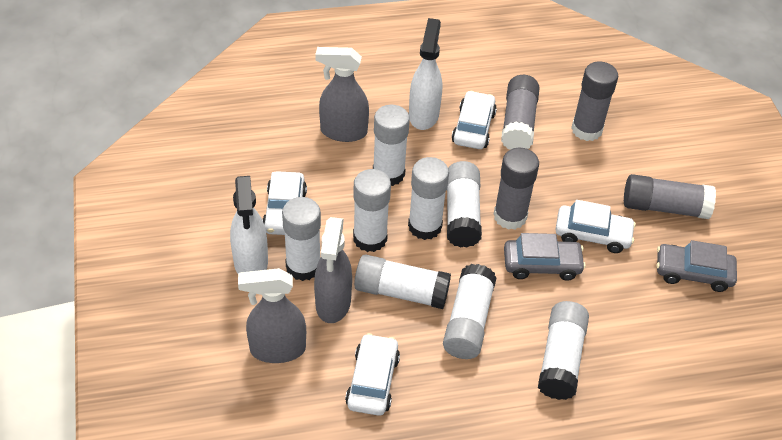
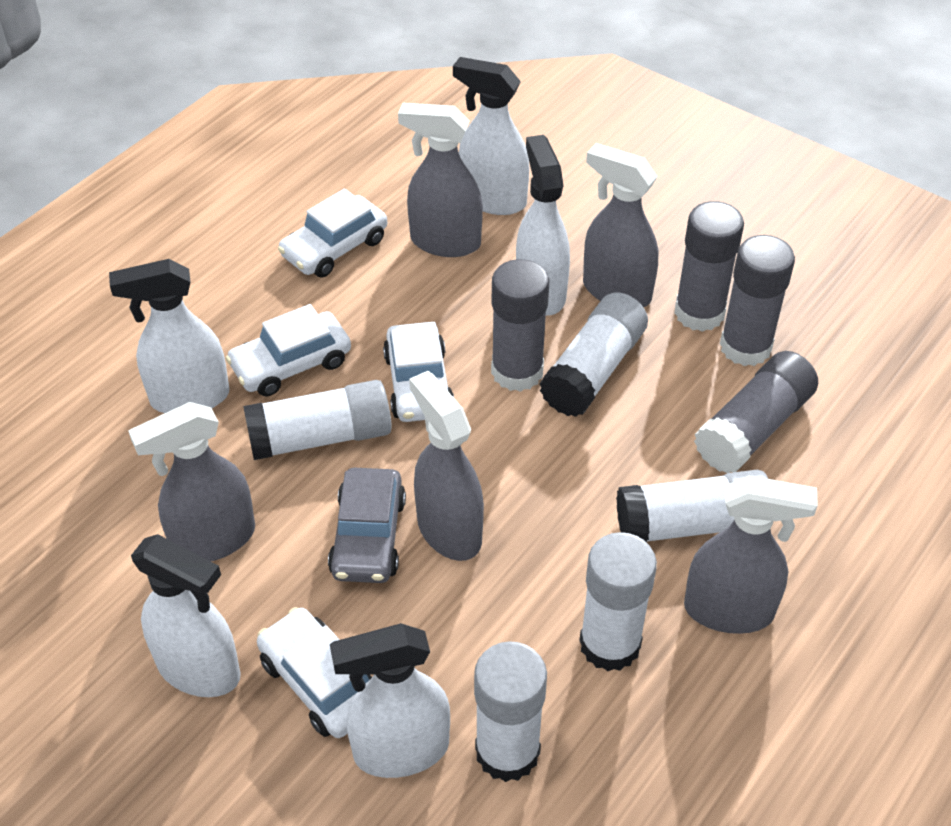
grey car: 2 -> 1
grey spray bottle: 3 -> 5
white glue stick: 8 -> 5
white spray bottle: 2 -> 5

